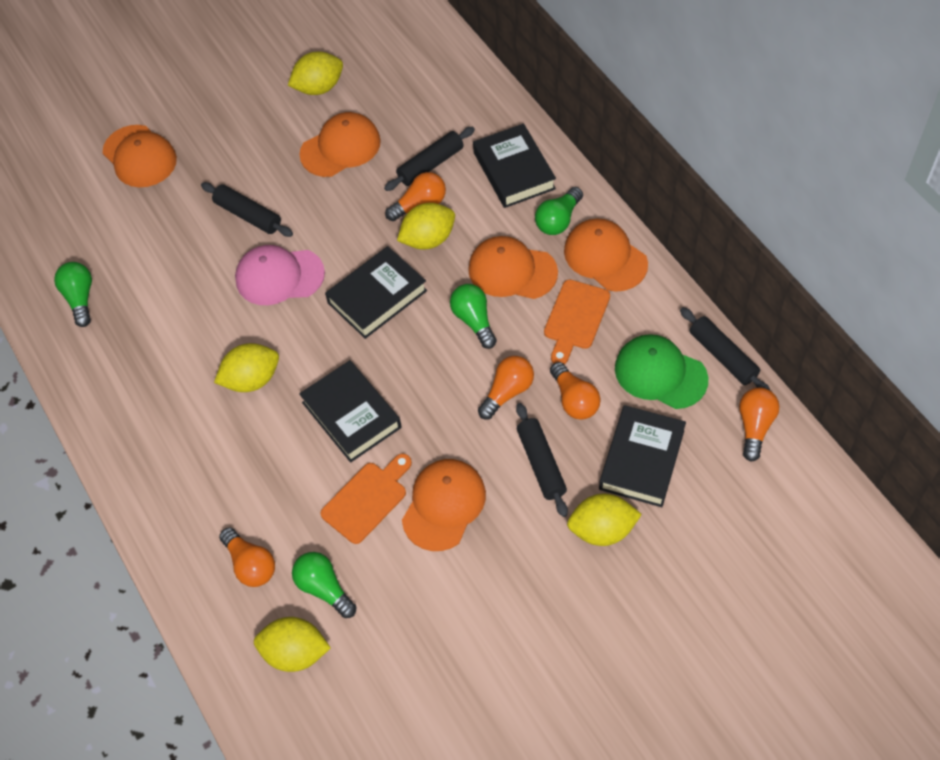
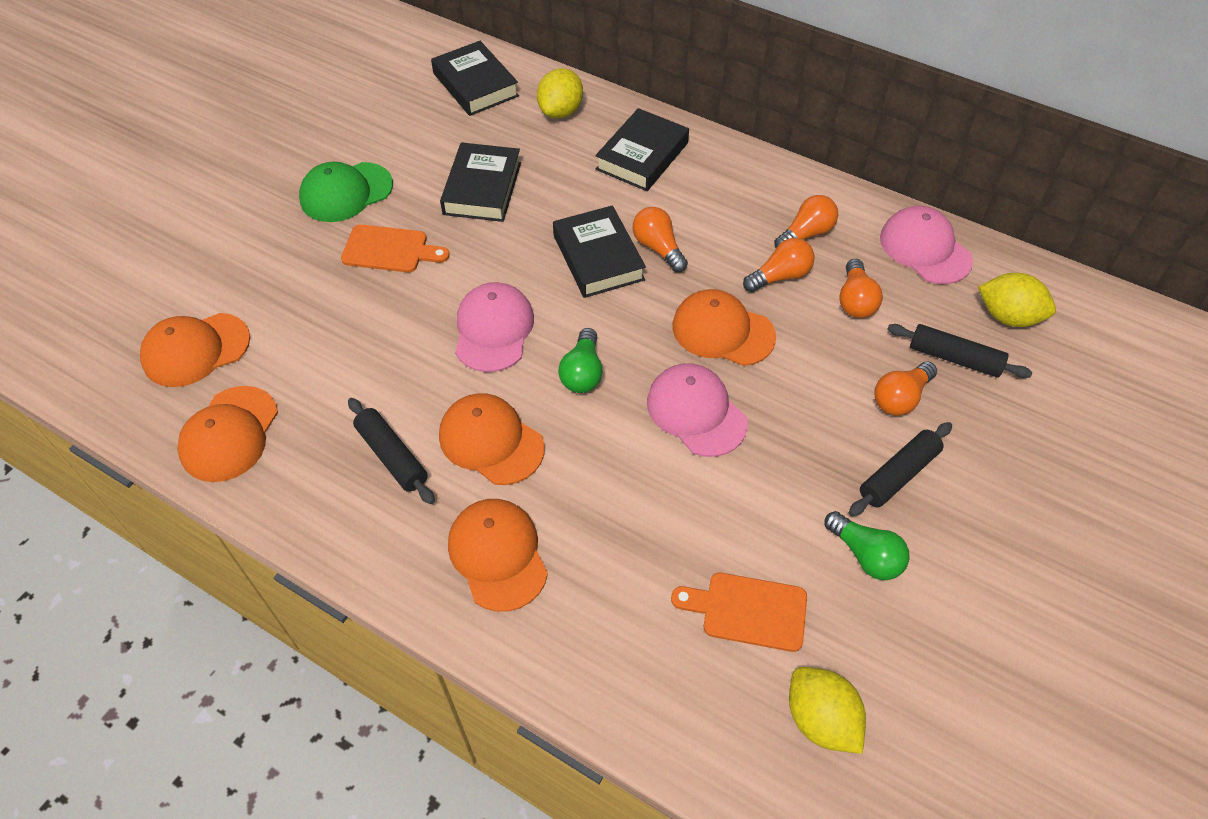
black rolling pin: 4 -> 3
green light bulb: 4 -> 2
pink cap: 1 -> 3
yellow lemon: 5 -> 3

